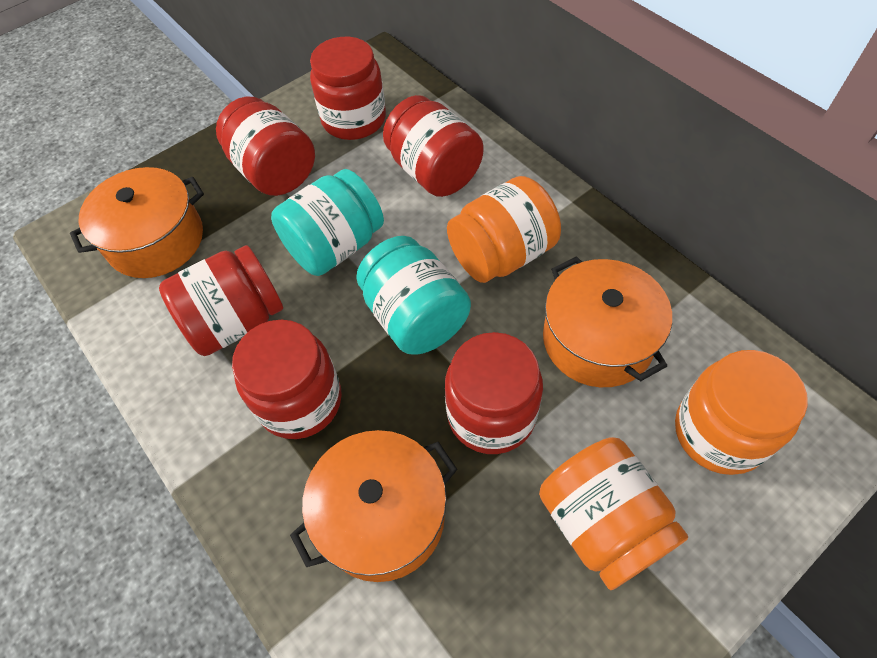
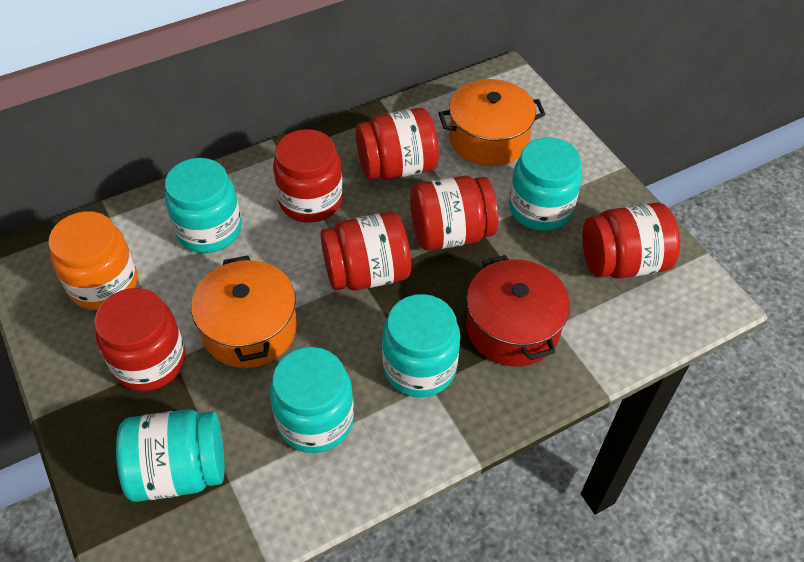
orange jar: 3 -> 1
orange pot: 3 -> 2
red pot: 0 -> 1
turquoise jar: 2 -> 5

